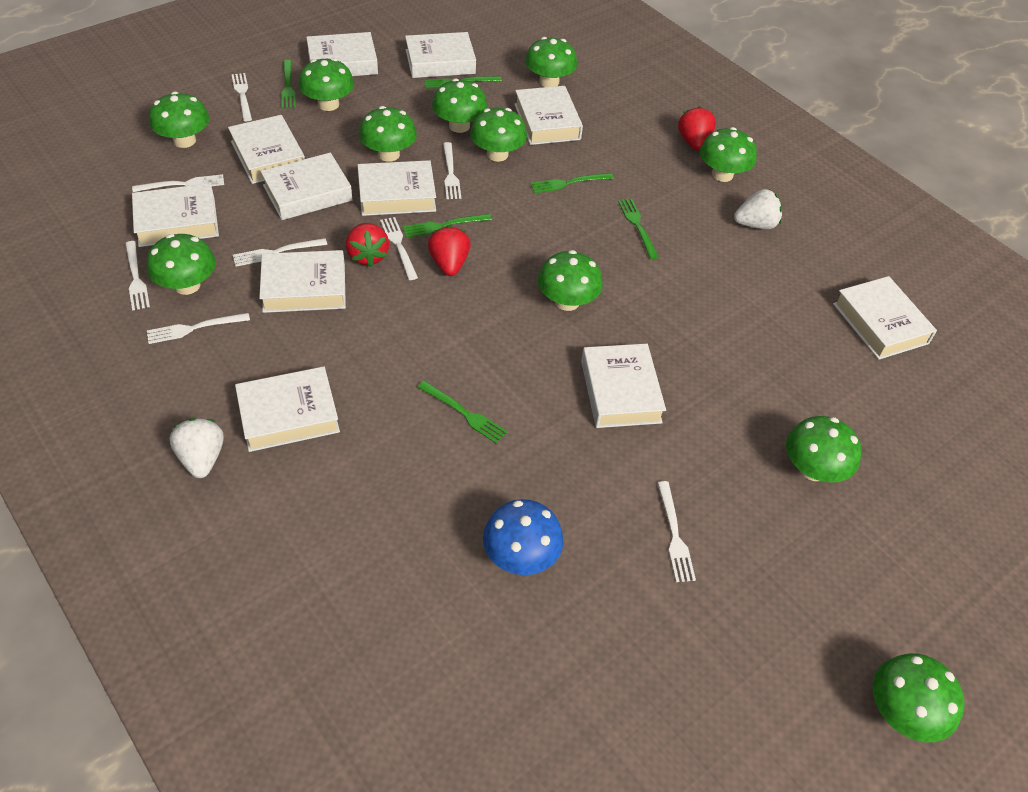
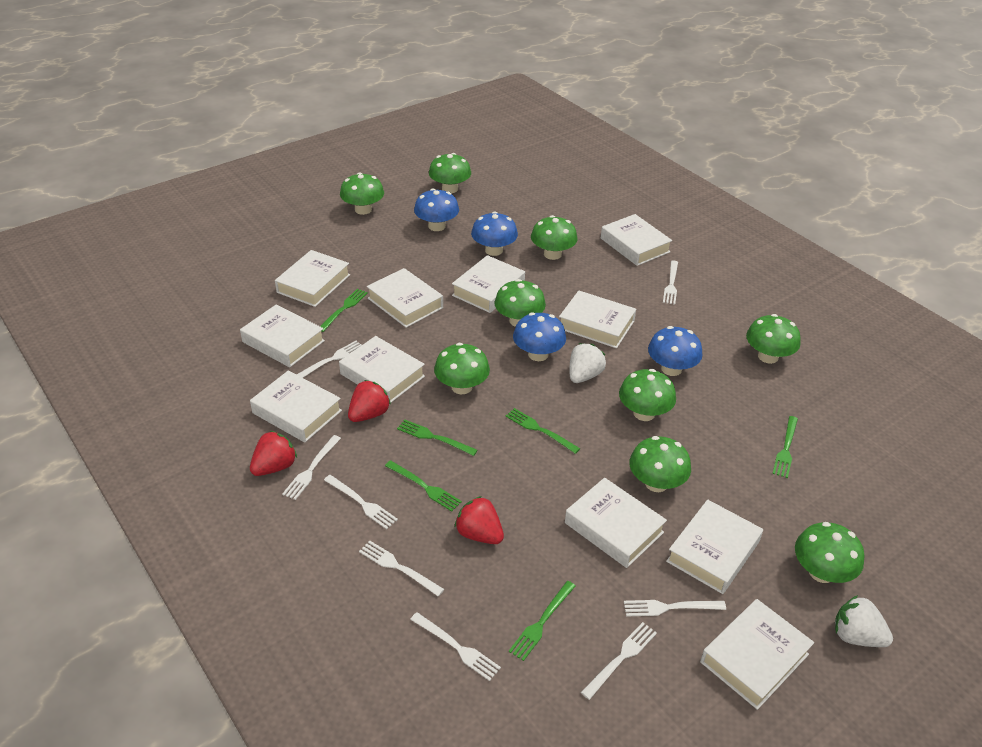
blue mushroom: 1 -> 4
green mushroom: 11 -> 9

